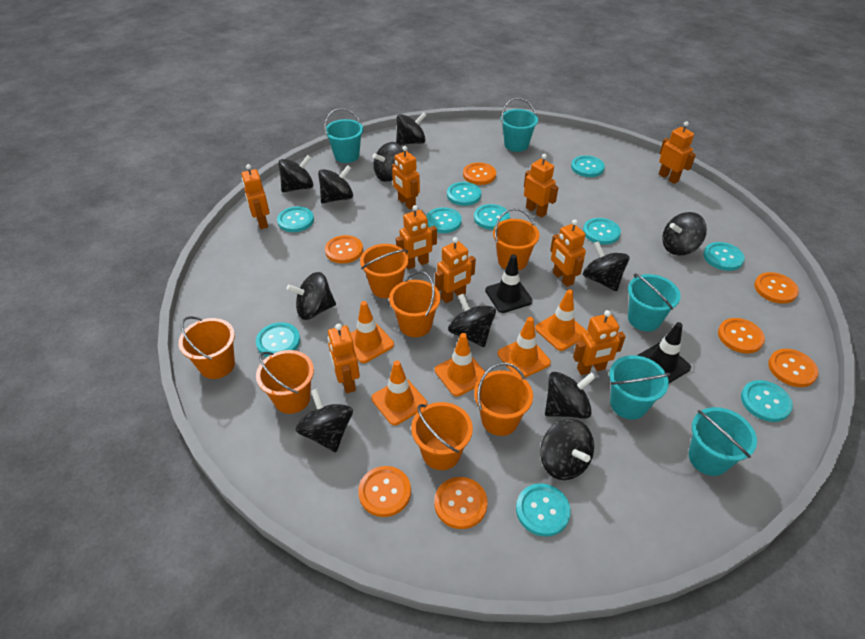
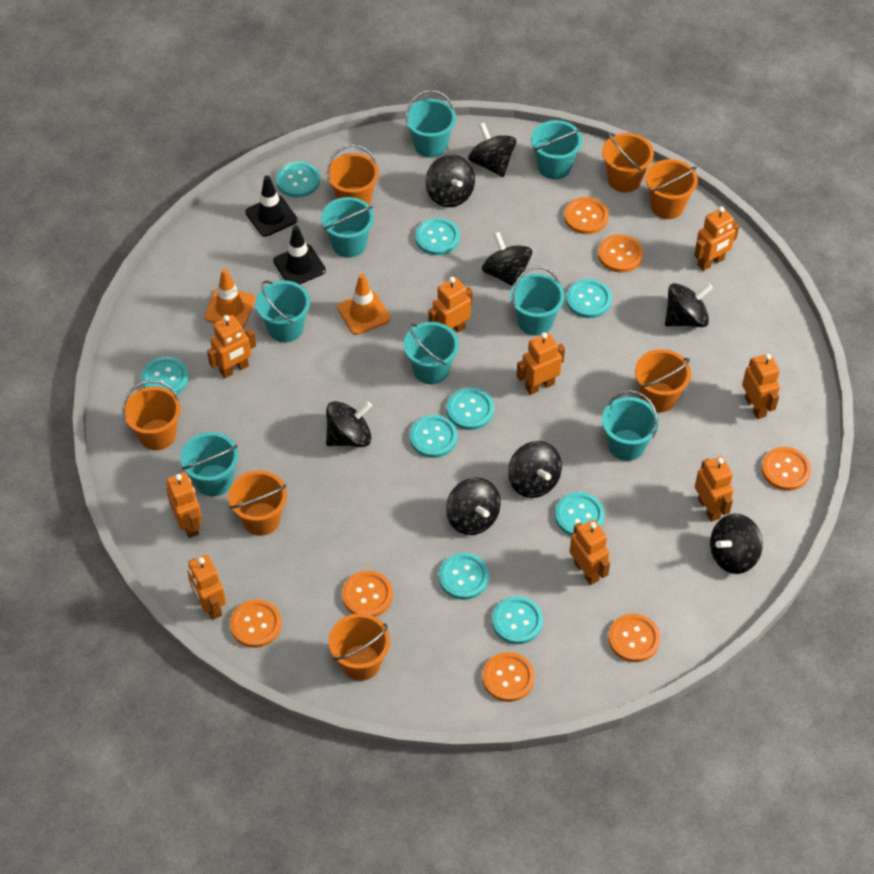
black spinning top: 11 -> 8
orange traffic cone: 5 -> 2
turquoise bucket: 5 -> 8
turquoise button: 10 -> 9

